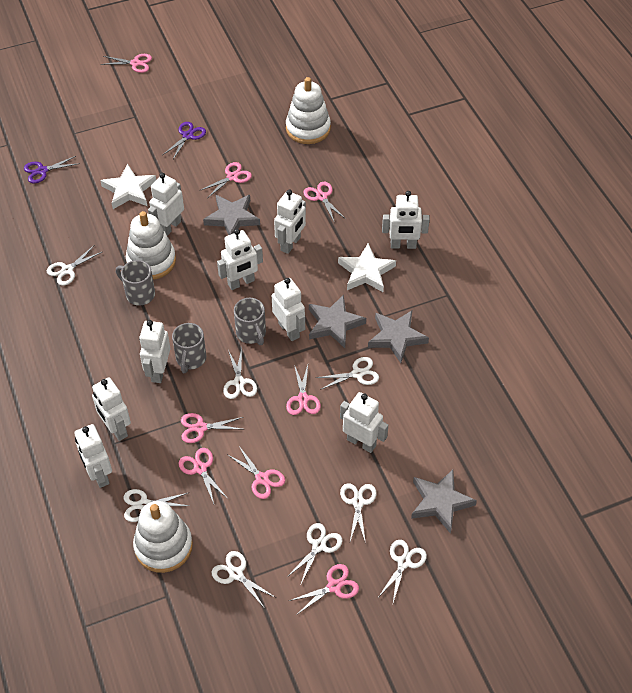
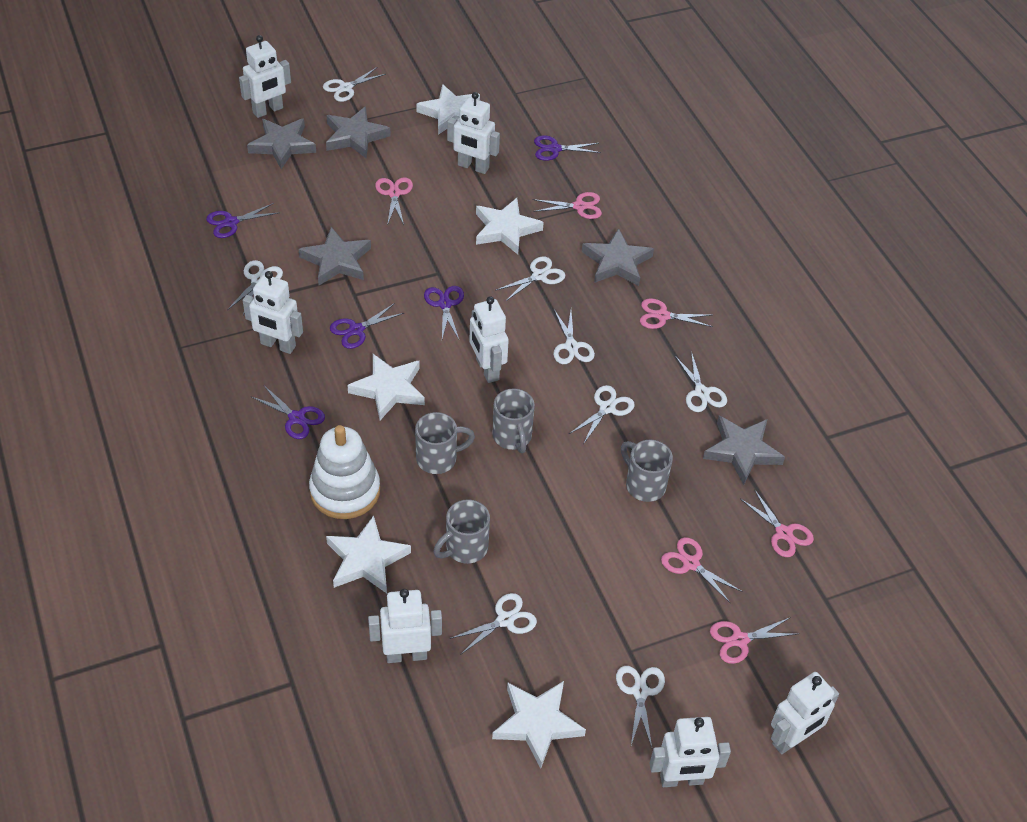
grey mug: 3 -> 4
grey star: 4 -> 5
pink scissors: 8 -> 6
purple scissors: 2 -> 5
white robot: 9 -> 7
white stacking toy: 3 -> 1
white star: 2 -> 5

